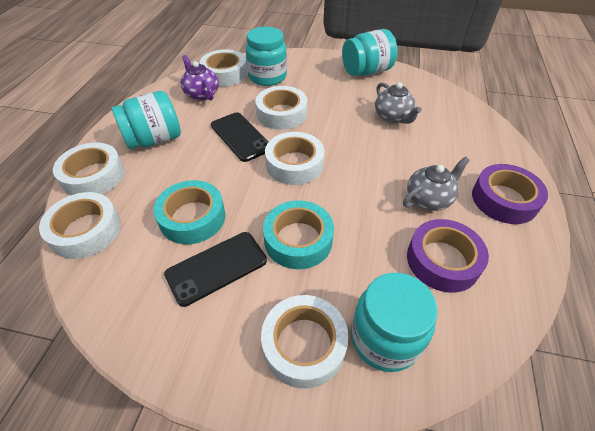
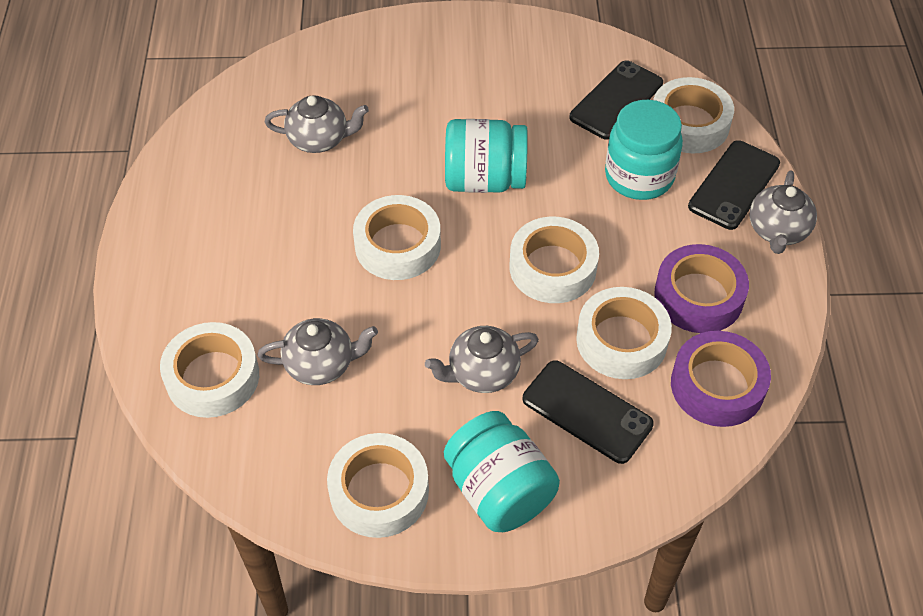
black phone: 2 -> 3
grey teapot: 2 -> 4
purple teapot: 1 -> 0
turquoise jar: 4 -> 3
turquoise tape: 2 -> 0

